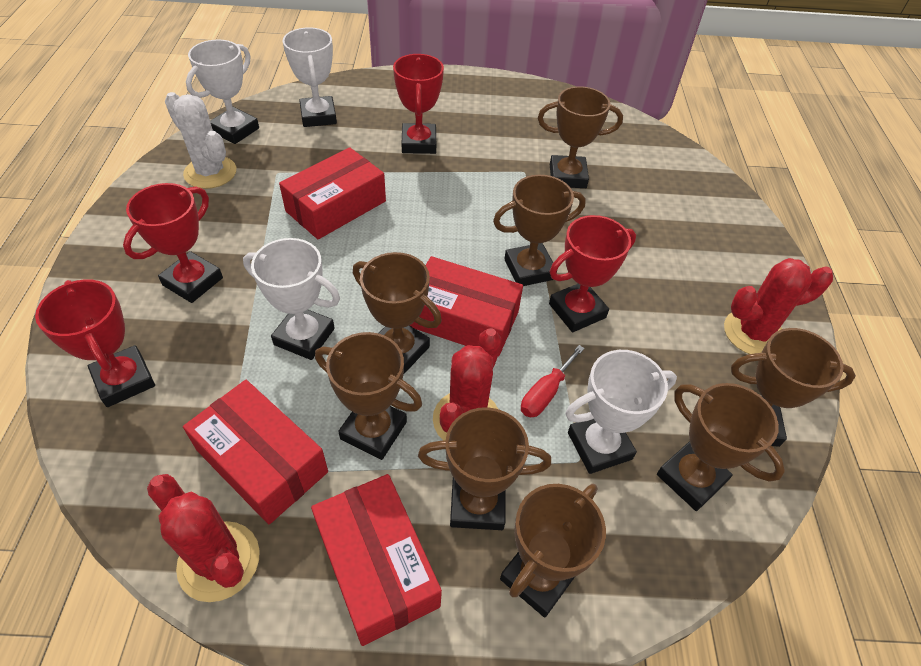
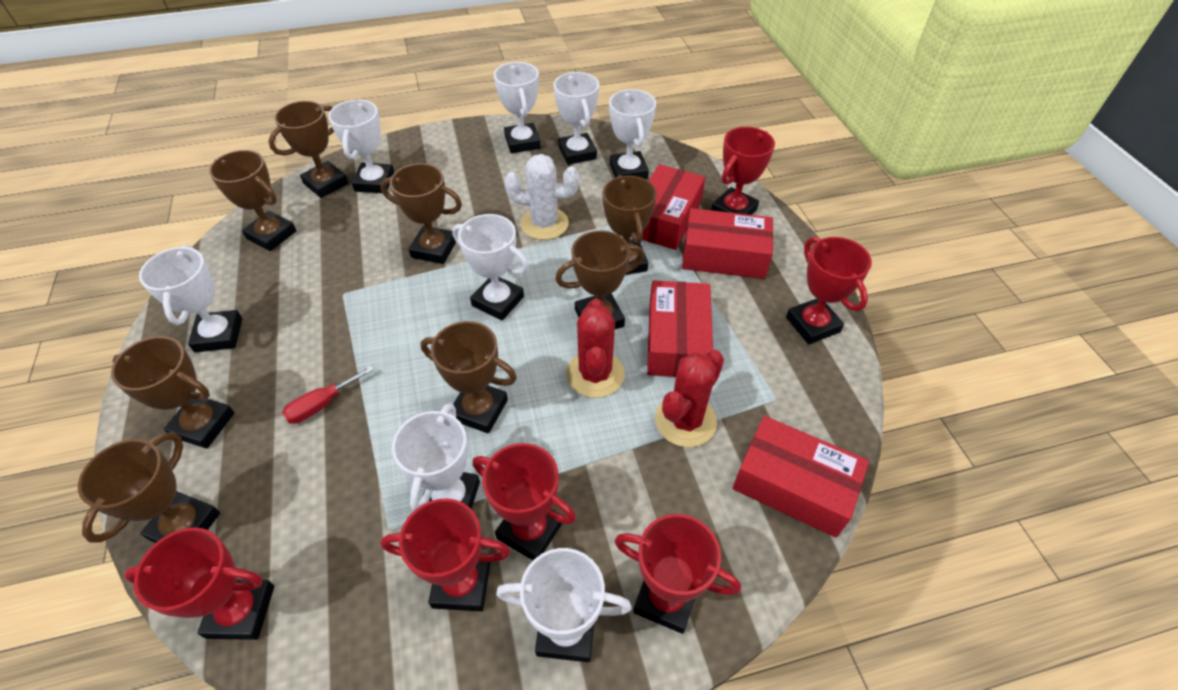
red cactus: 3 -> 2
red trophy: 4 -> 6
white trophy: 4 -> 8

